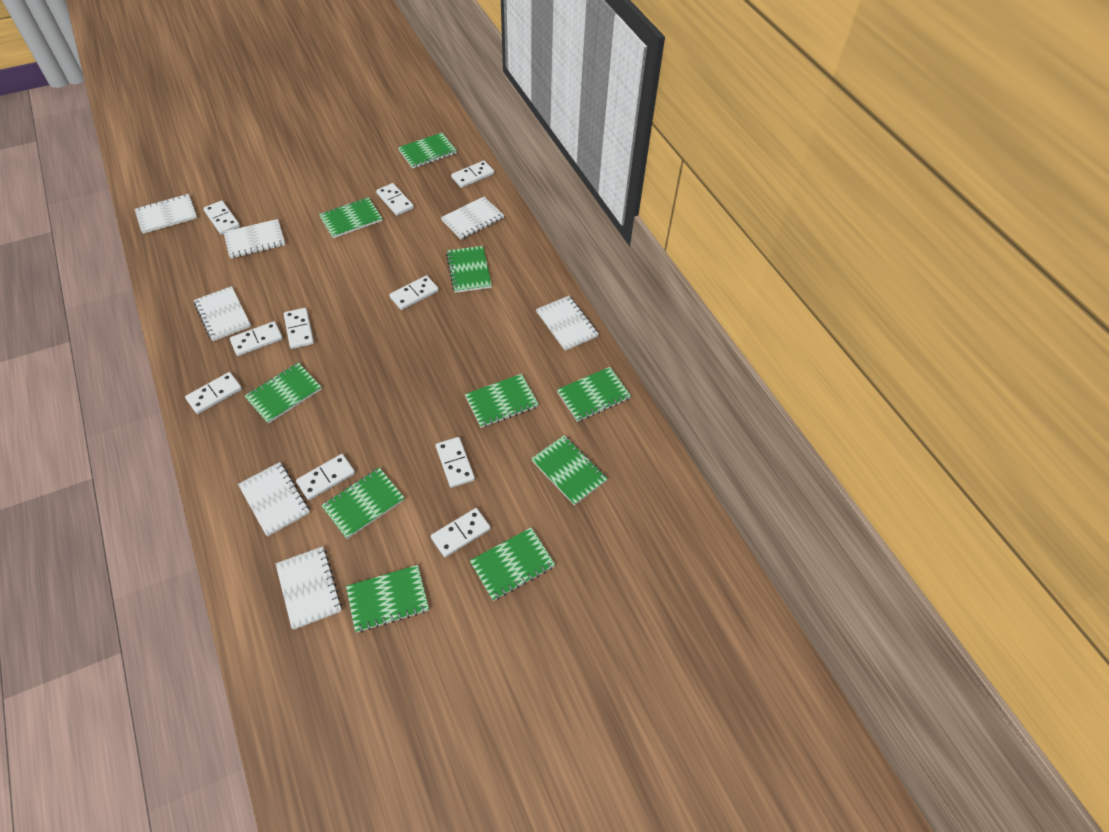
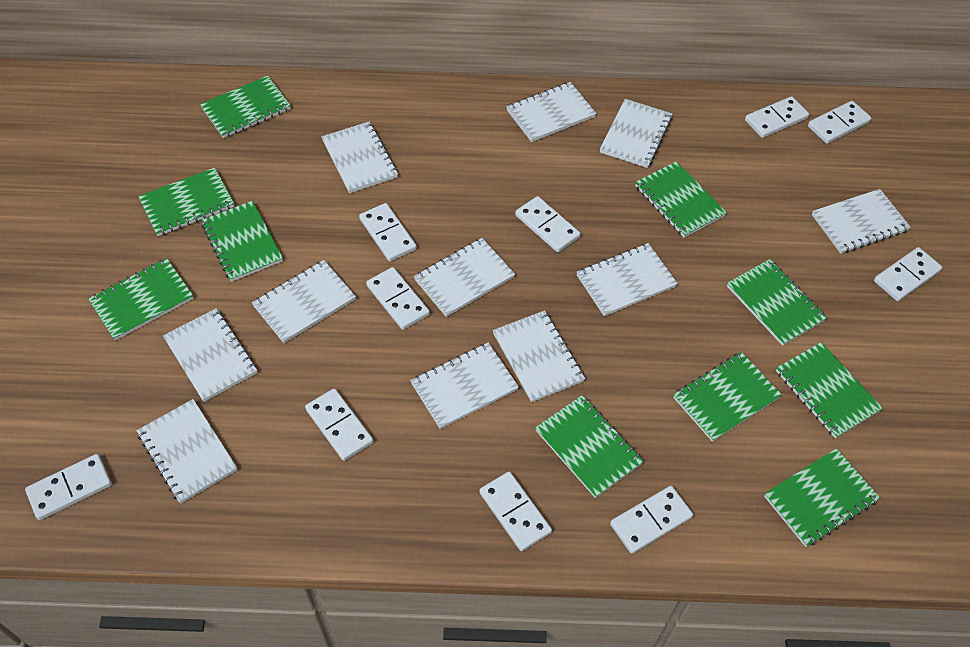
white notebook: 7 -> 11

